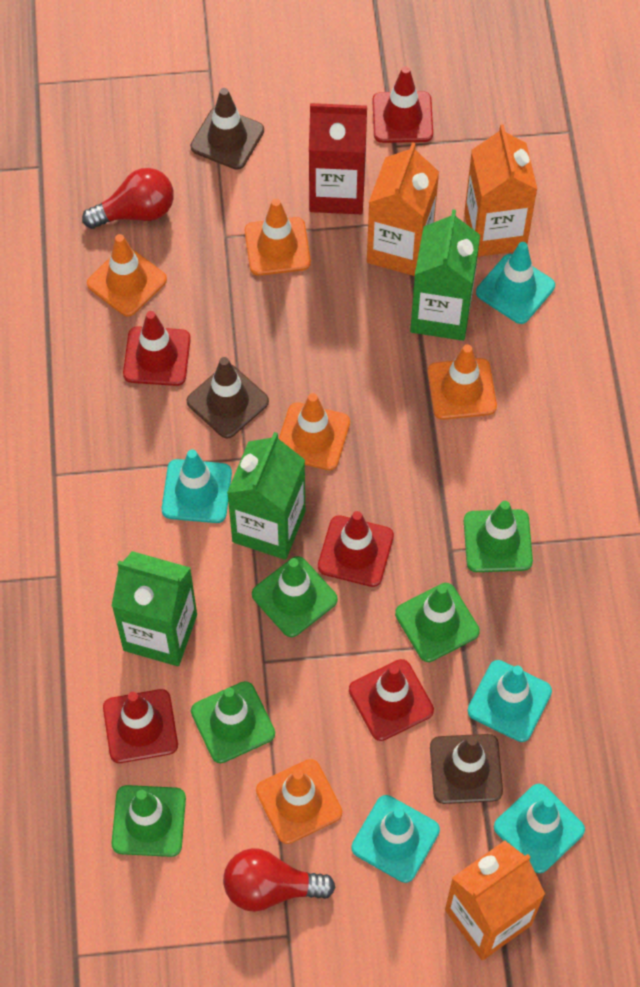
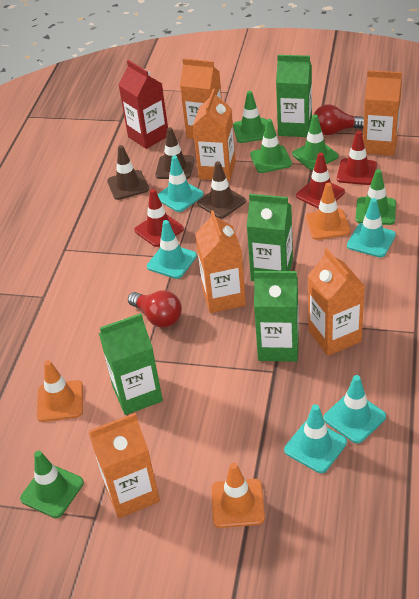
green carton: 3 -> 4
orange carton: 3 -> 6
orange traffic cone: 5 -> 3
red traffic cone: 5 -> 3

